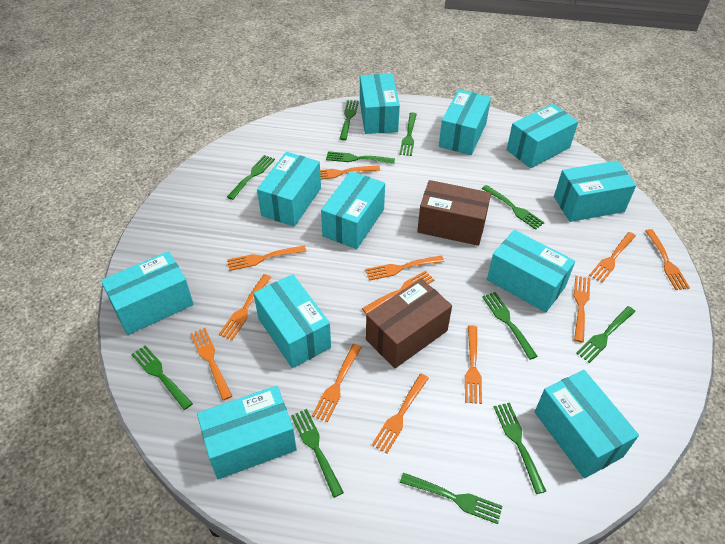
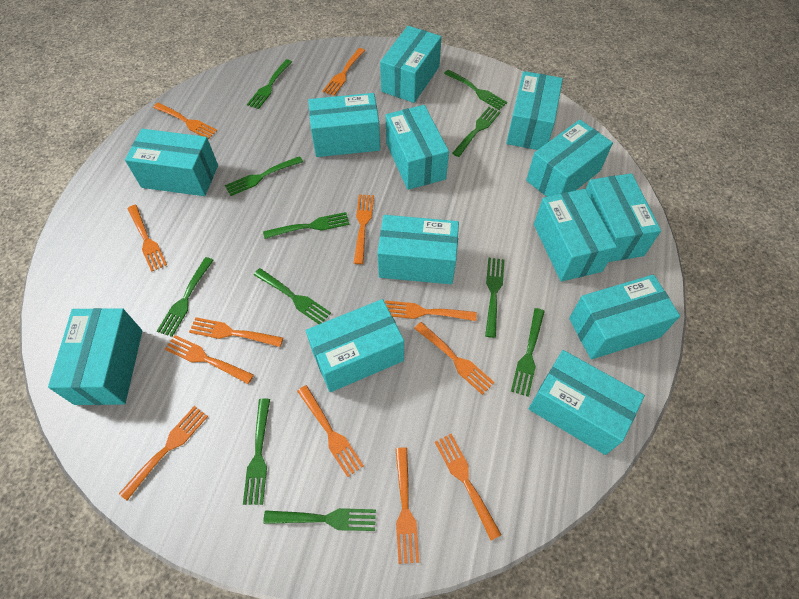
brown box: 2 -> 0
turquoise box: 11 -> 13

